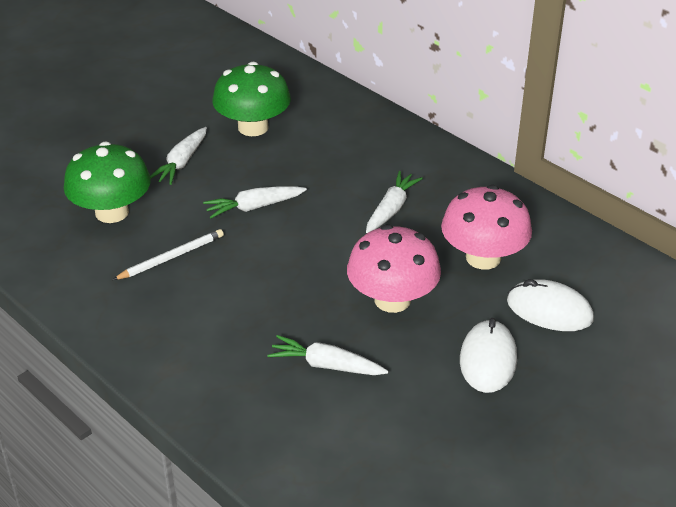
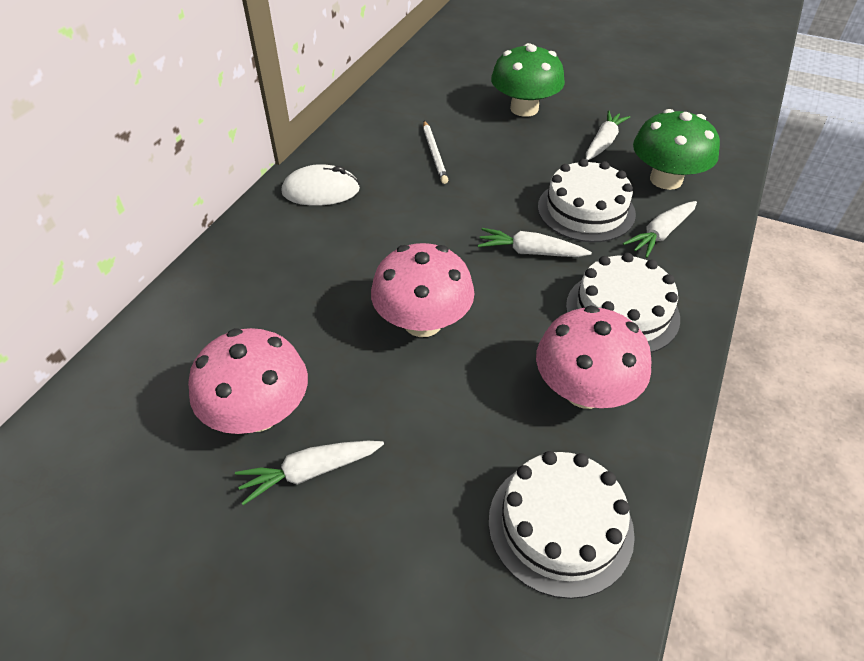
pink mushroom: 2 -> 3
white cake: 0 -> 3
white mouse: 2 -> 1

